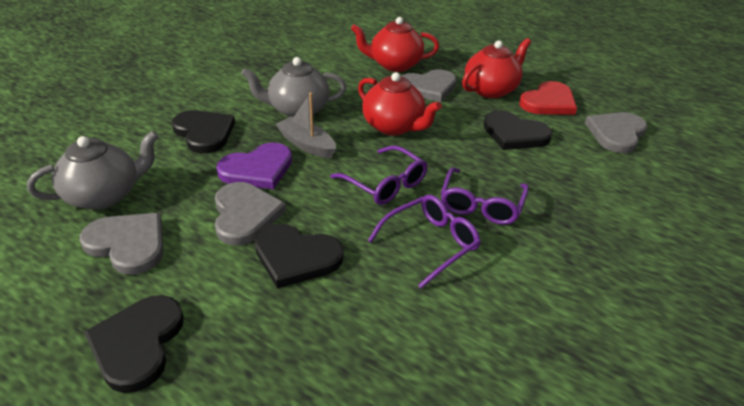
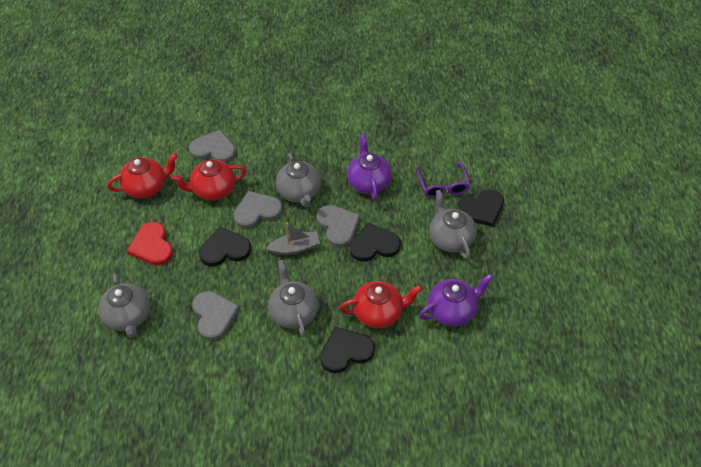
grey teapot: 2 -> 4
purple glasses: 3 -> 1
purple heart: 1 -> 0
purple teapot: 0 -> 2

